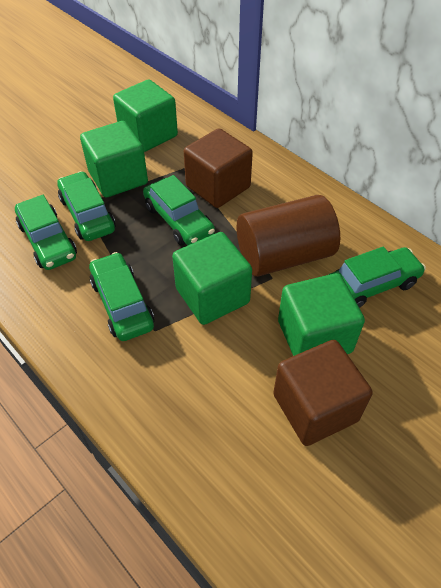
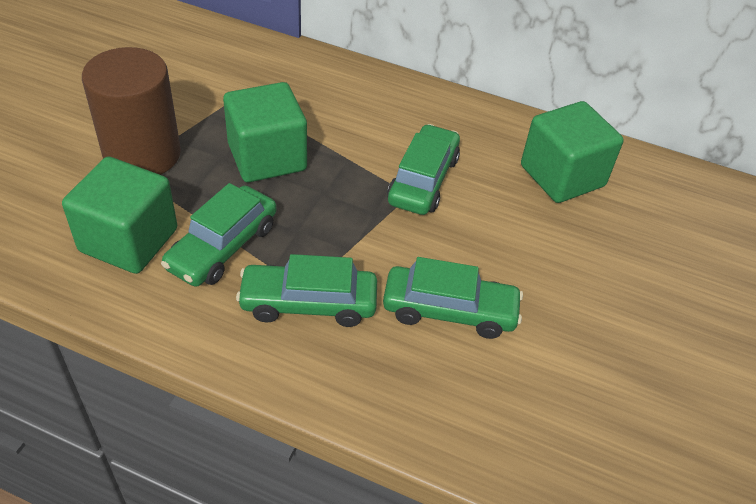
brown cube: 2 -> 0
green car: 5 -> 4
green cube: 4 -> 3

